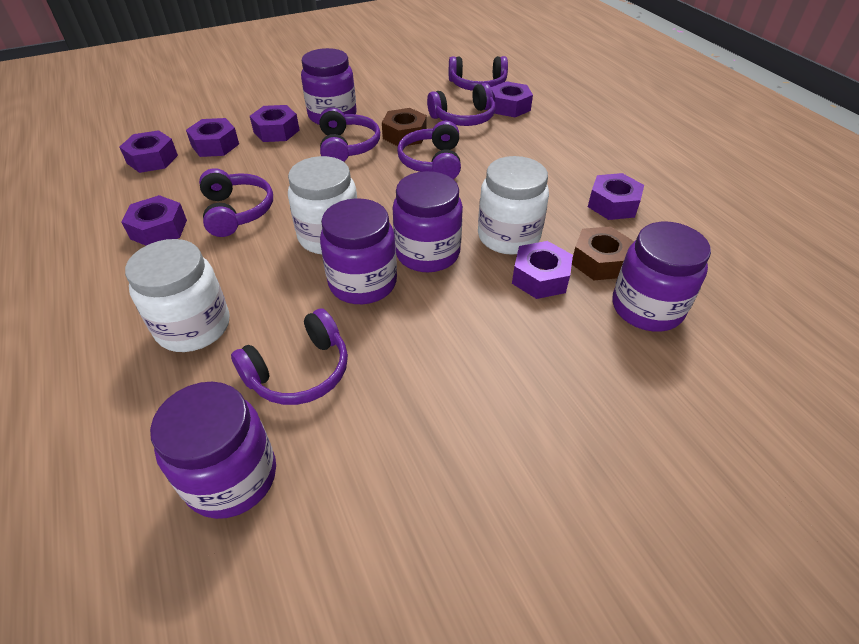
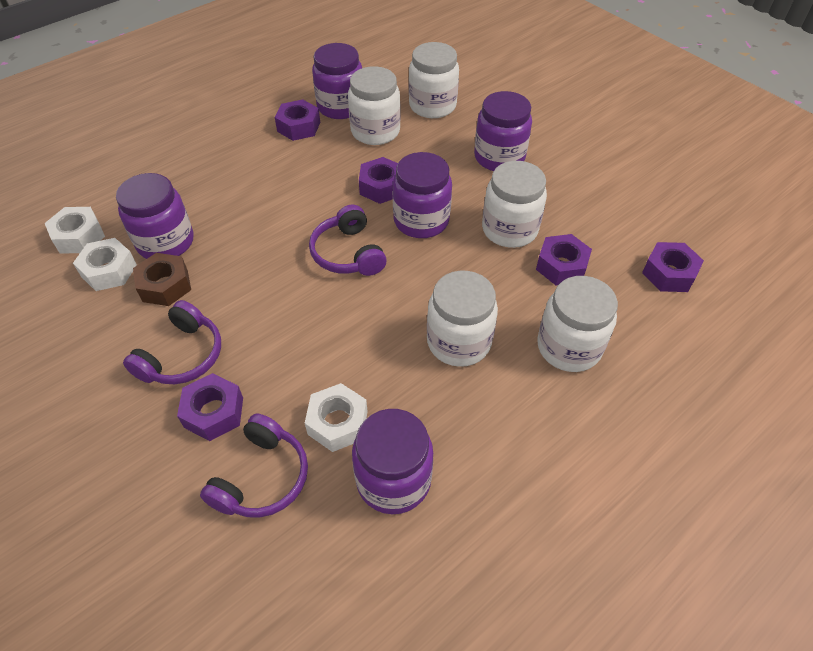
brown nut: 2 -> 1
purple headphones: 6 -> 3
purple nut: 7 -> 5
white jar: 3 -> 5
white nut: 0 -> 3

